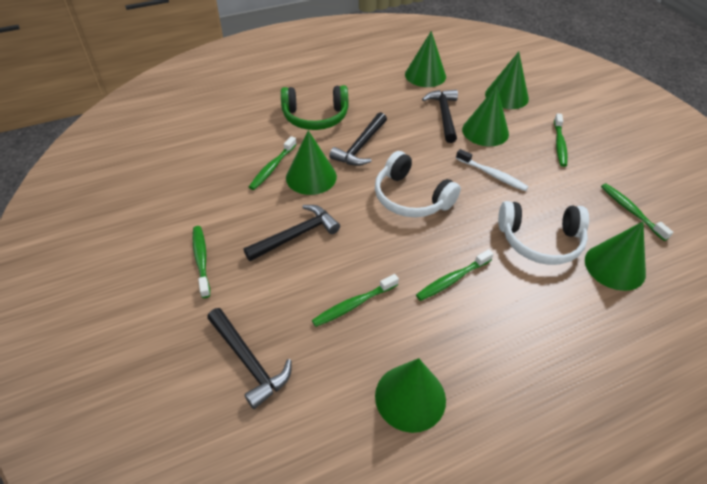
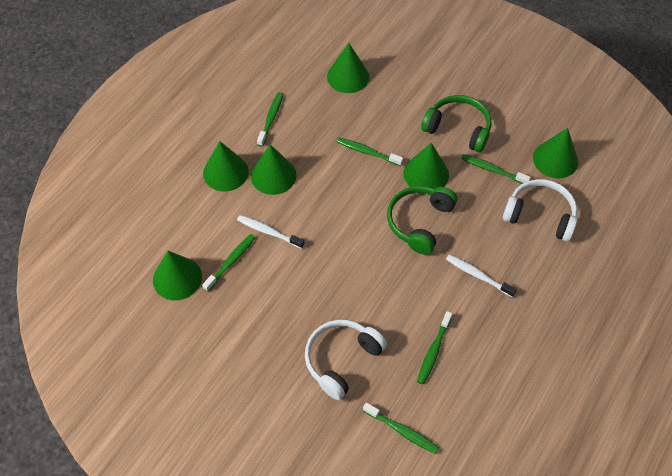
black hammer: 4 -> 0
green headphones: 1 -> 2
white toothbrush: 1 -> 2

